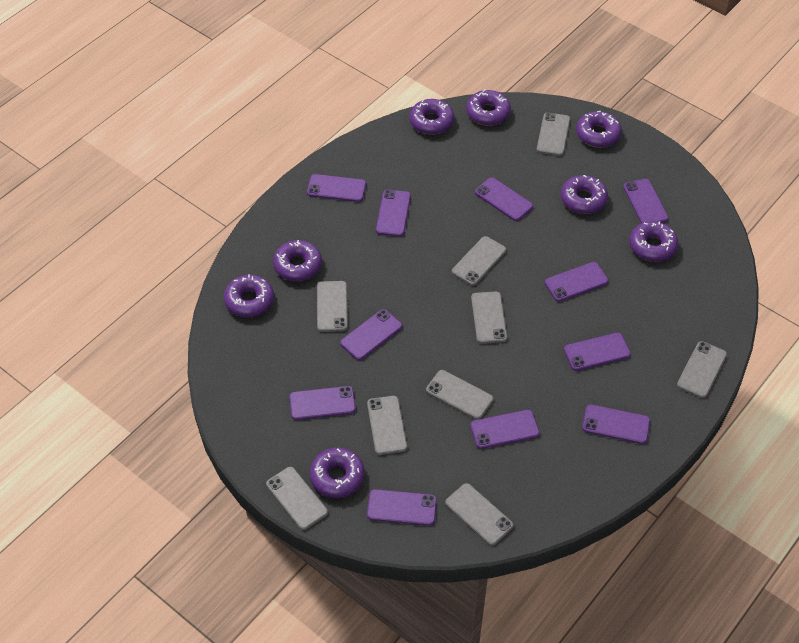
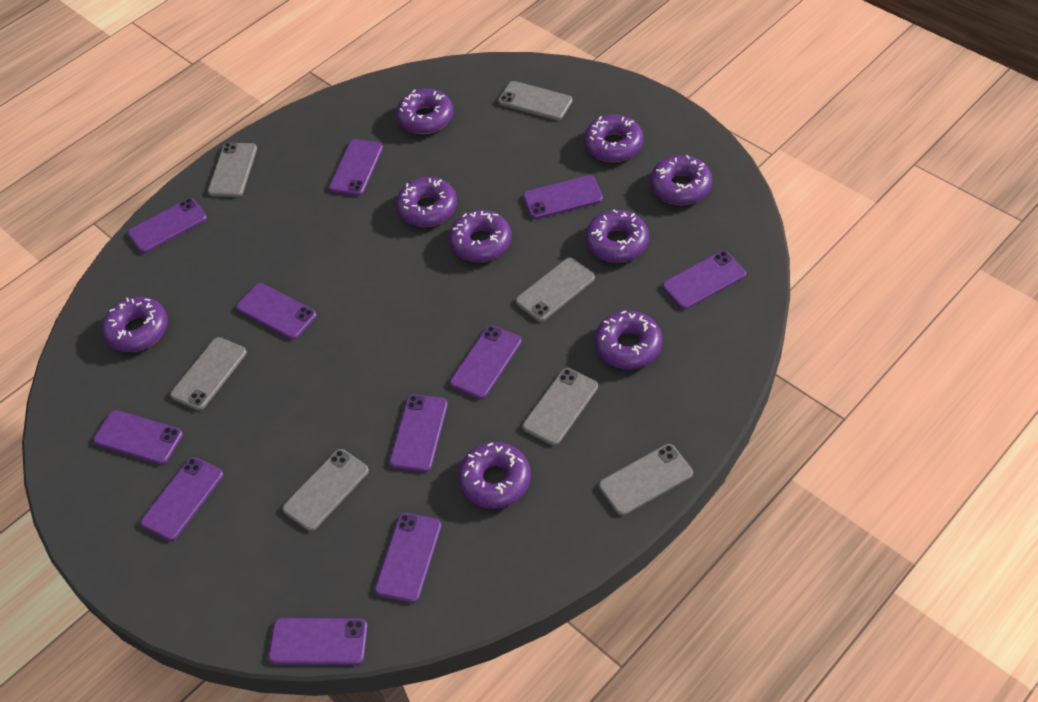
grey phone: 9 -> 7
purple donut: 8 -> 9

